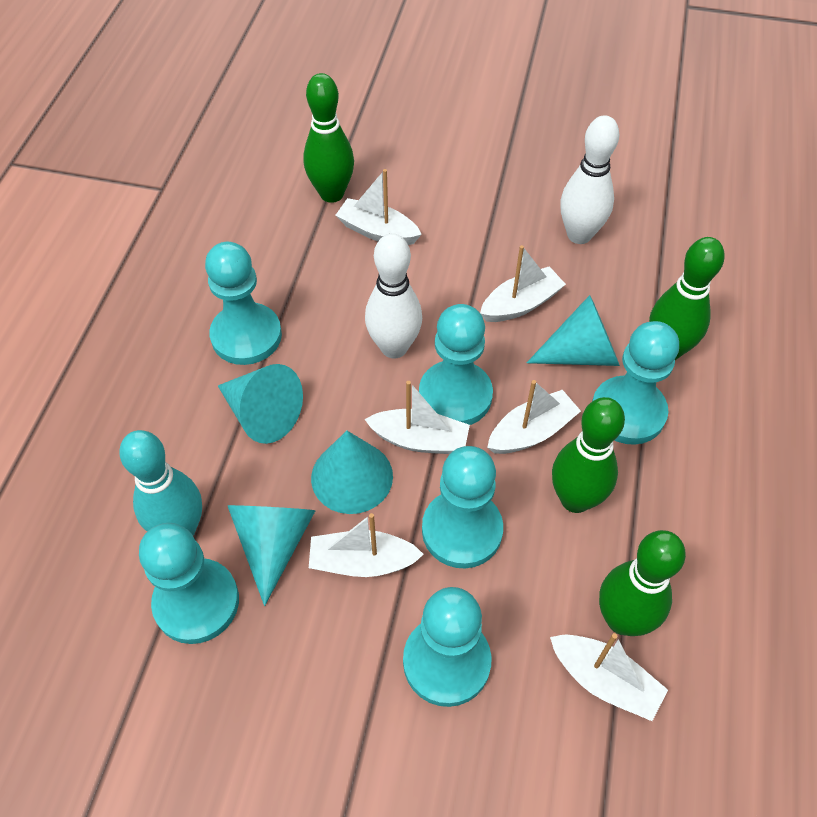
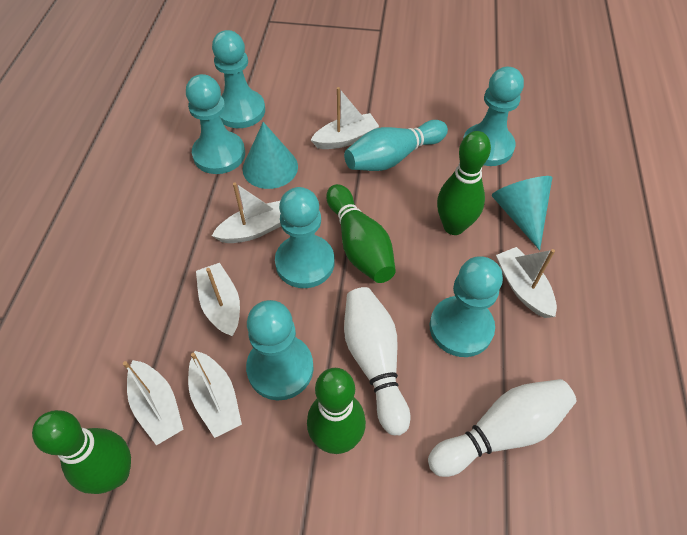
turquoise cone: 4 -> 2

